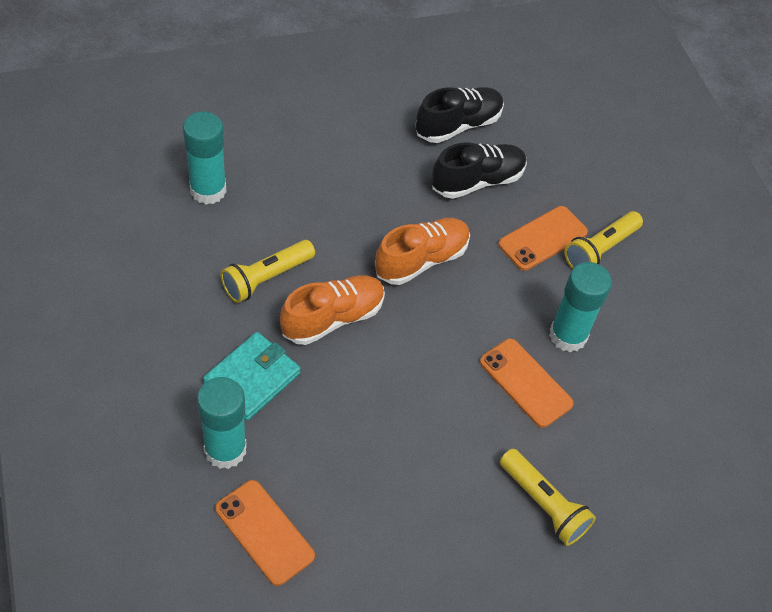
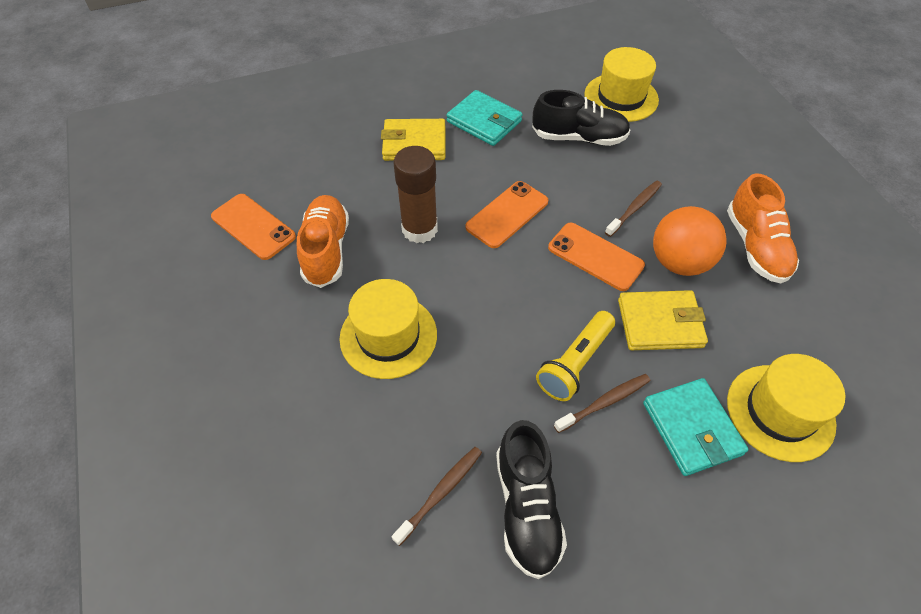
brown glue stick: 0 -> 1
brown toothbrush: 0 -> 3
orange ball: 0 -> 1
turquoise glue stick: 3 -> 0
turquoise wallet: 1 -> 2
yellow flashlight: 3 -> 1
yellow hat: 0 -> 3
yellow wallet: 0 -> 2

